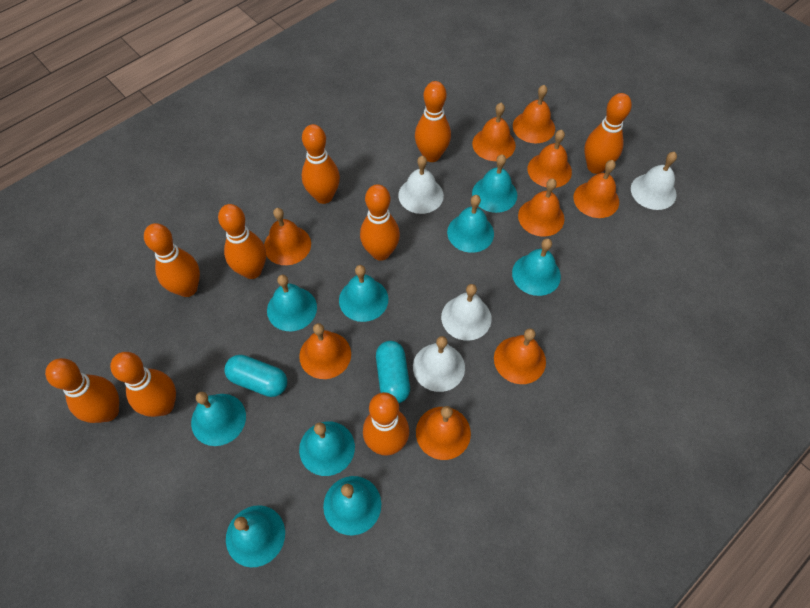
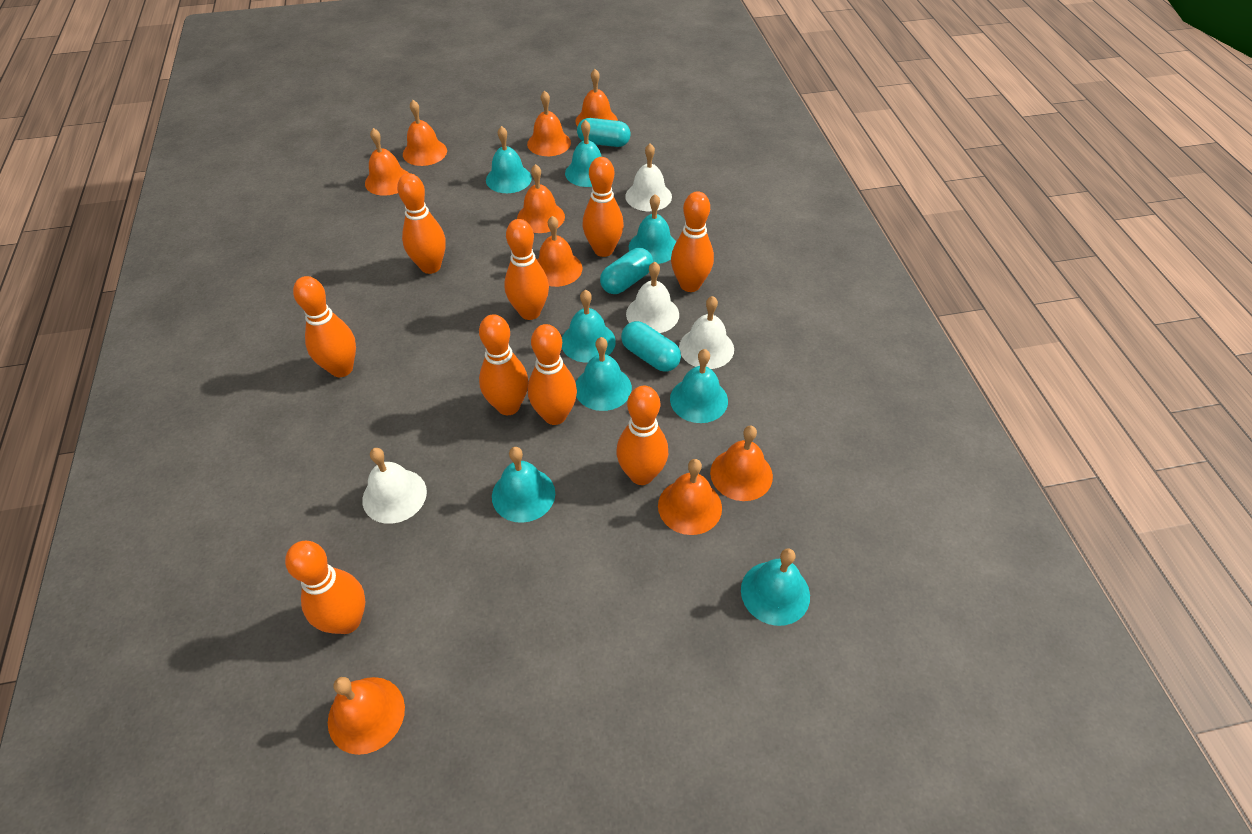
turquoise bell: 9 -> 8
turquoise capsule: 2 -> 3

